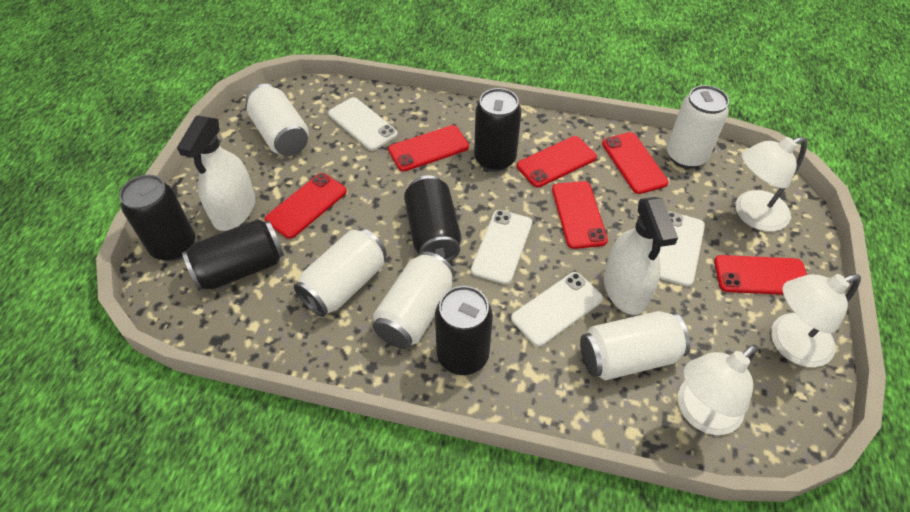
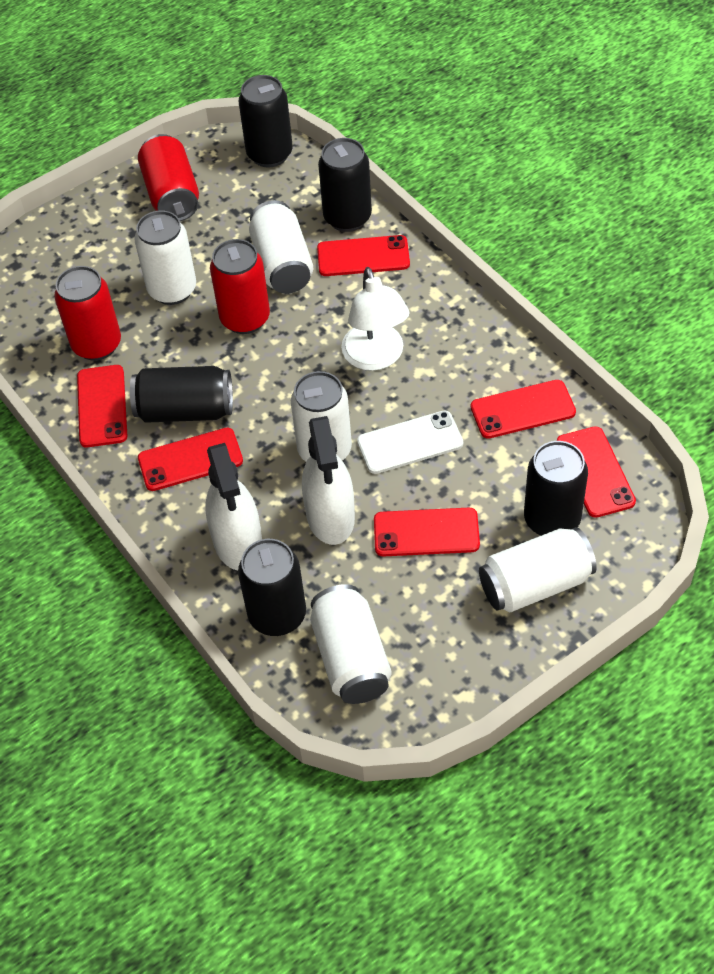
red can: 0 -> 3
white lamp: 3 -> 1
white phone: 4 -> 1

